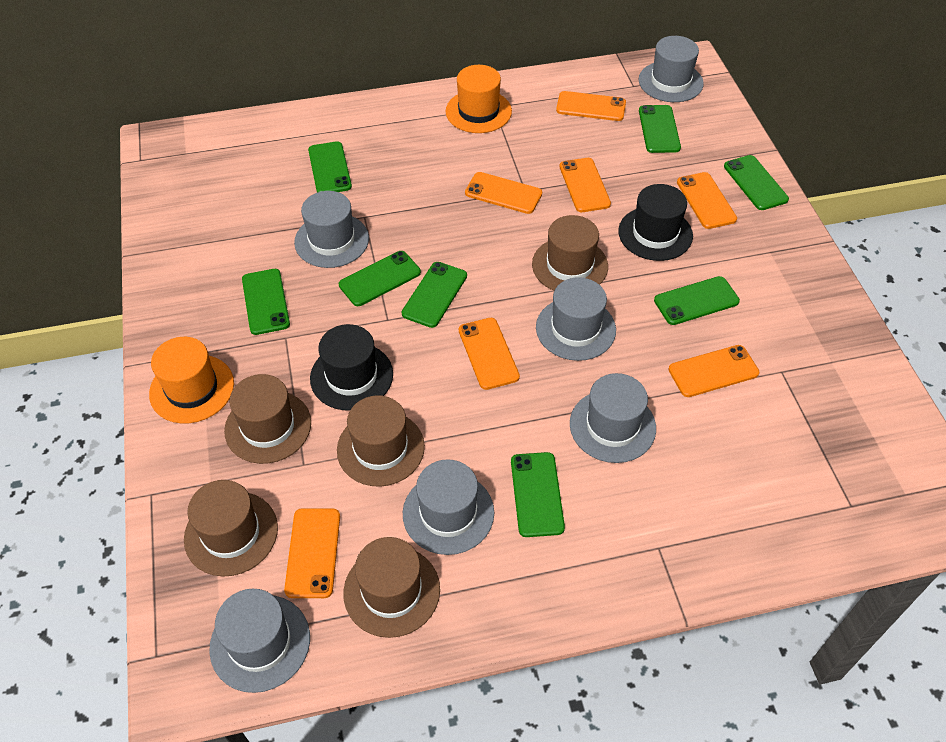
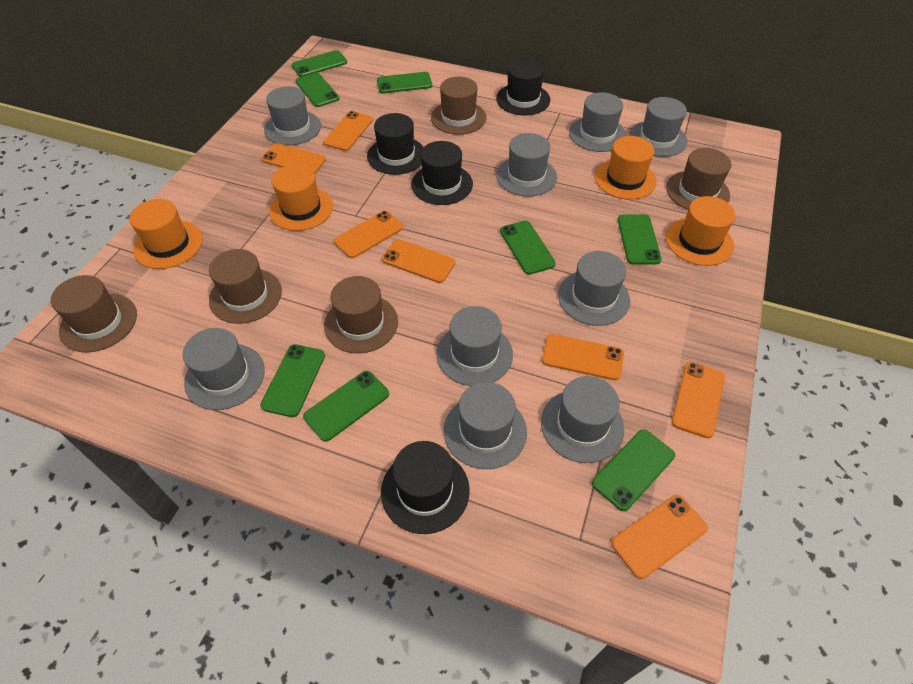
black hat: 2 -> 4
grey hat: 6 -> 9
orange hat: 2 -> 4

